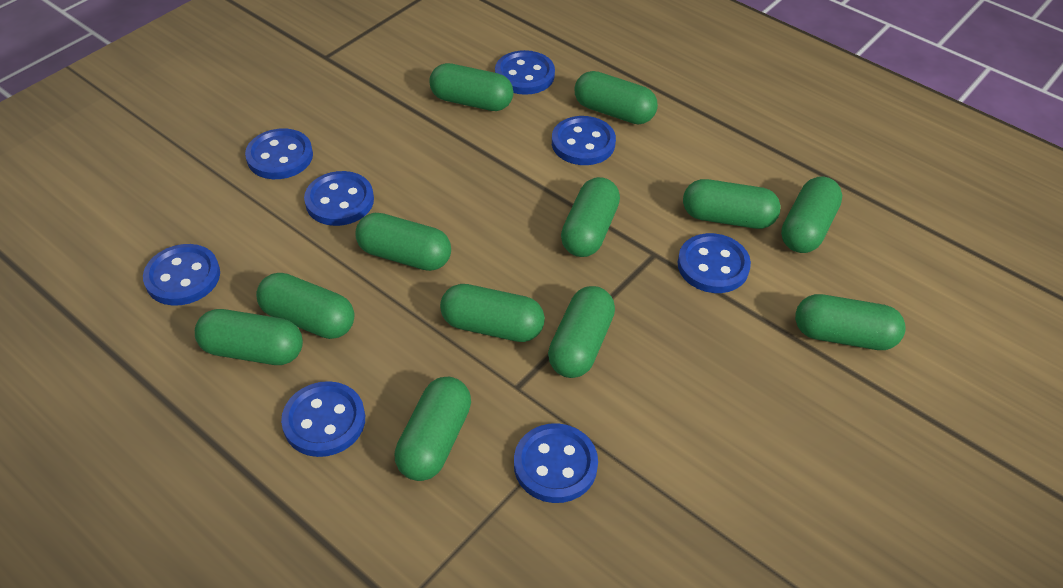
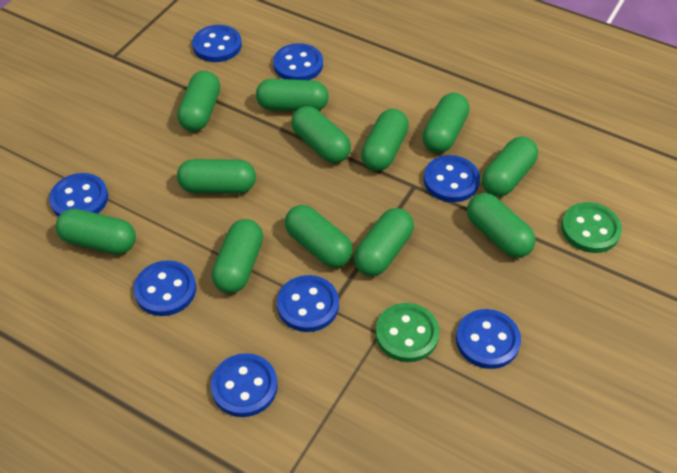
green button: 0 -> 2

